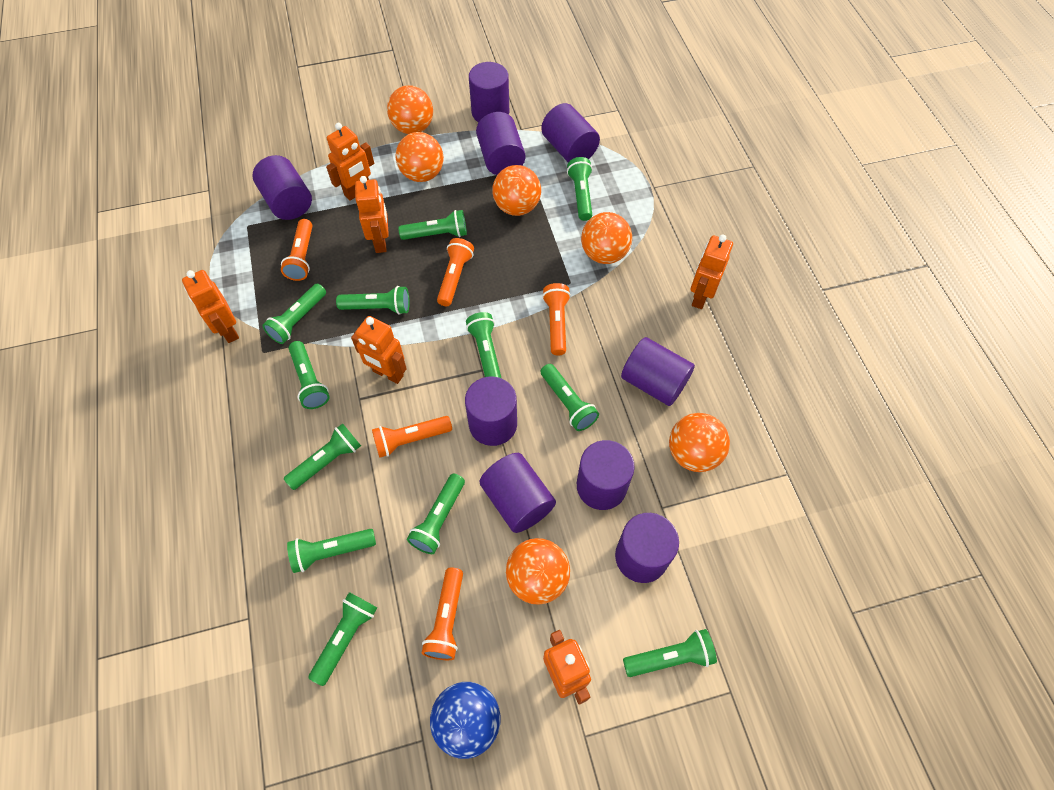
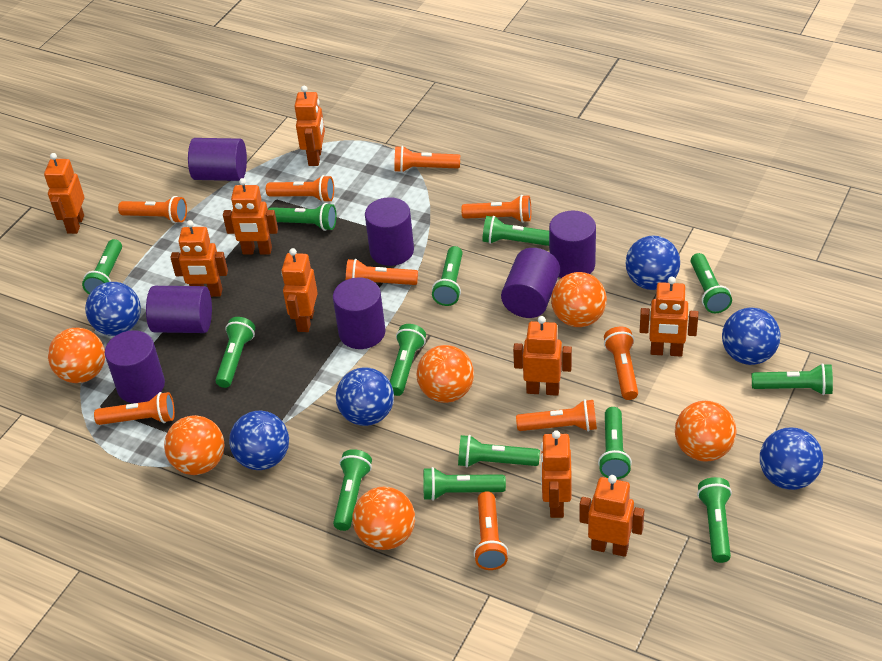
blue ball: 1 -> 6
green flashlight: 12 -> 13
orange flashlight: 5 -> 9
orange robot: 6 -> 9
purple cylinder: 9 -> 7

